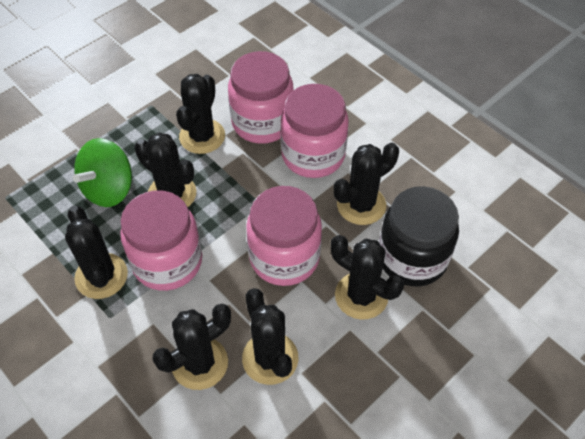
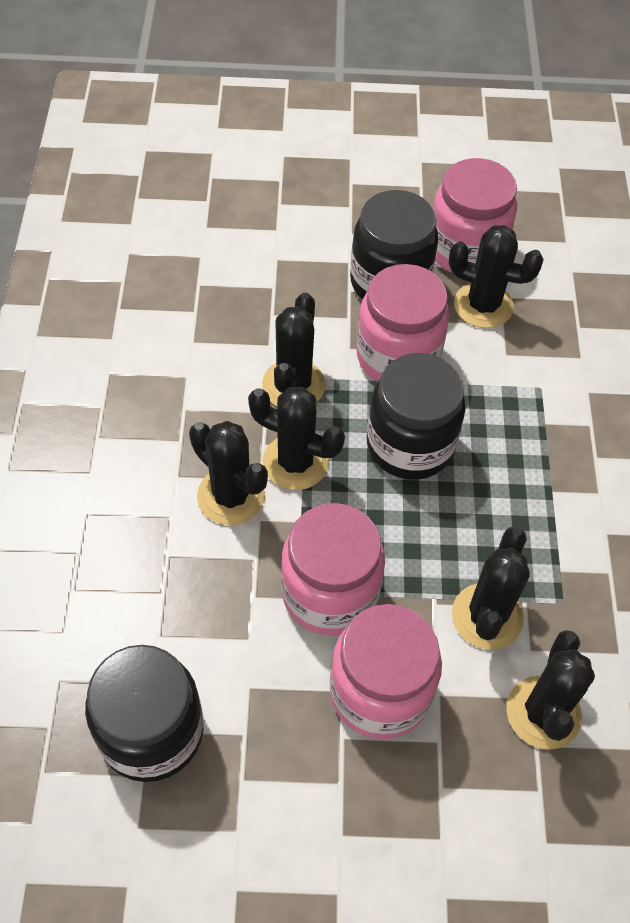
black cactus: 7 -> 6
black jar: 1 -> 3
green spinning top: 1 -> 0

